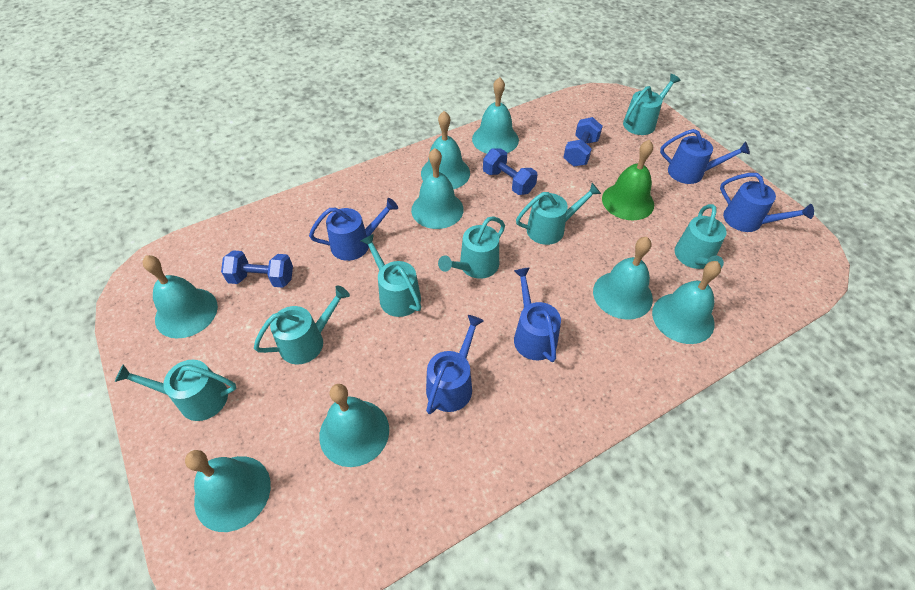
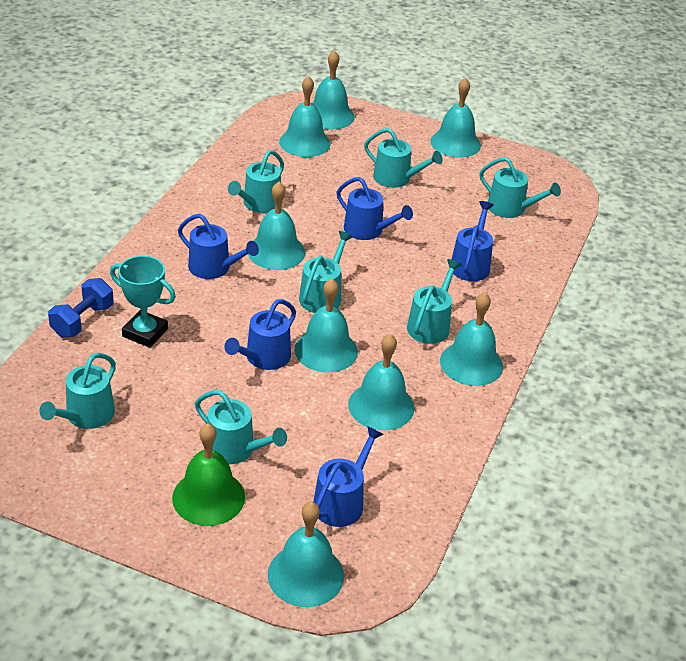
blue dumbbell: 3 -> 1
turquoise trophy: 0 -> 1

